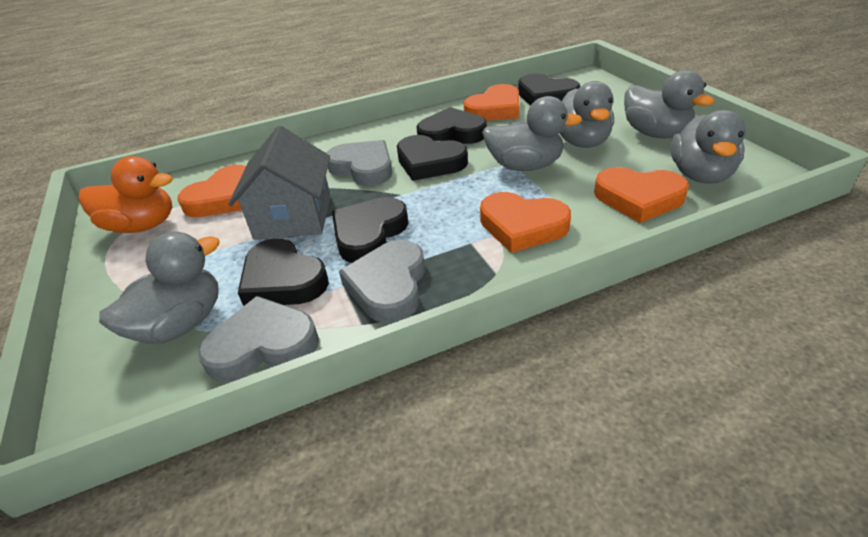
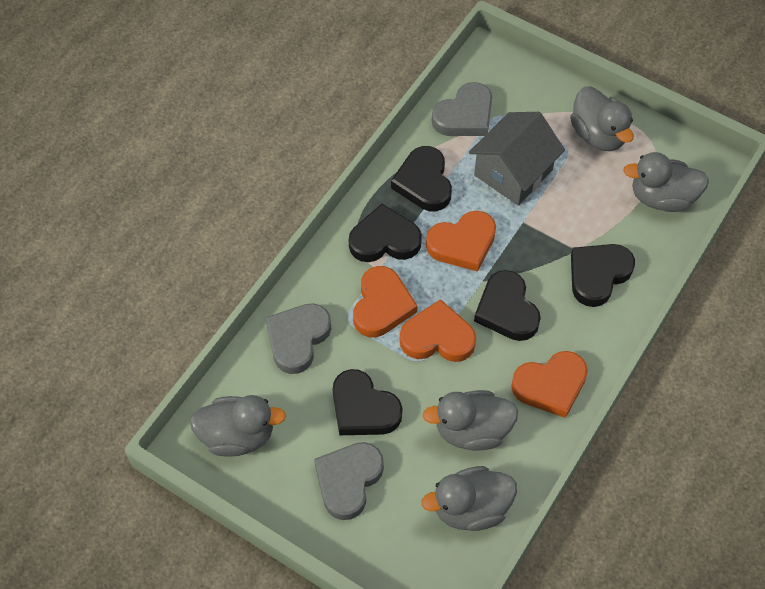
orange duck: 1 -> 0

